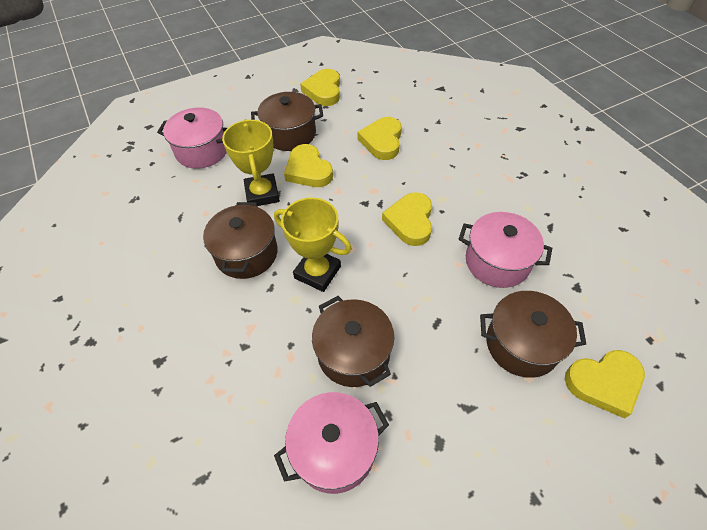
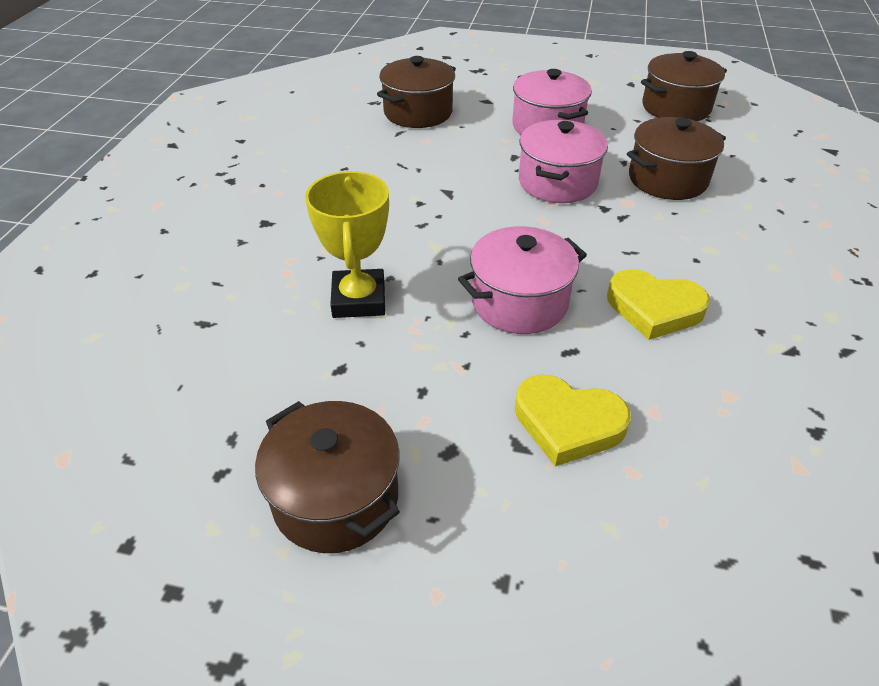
yellow heart: 5 -> 2
yellow trophy: 2 -> 1

